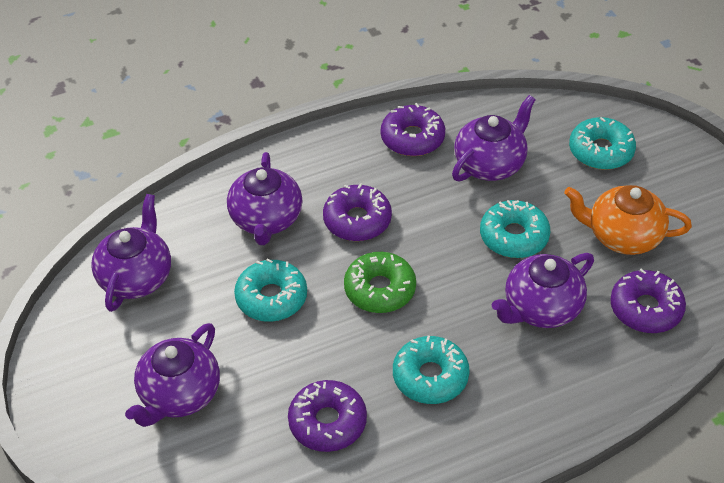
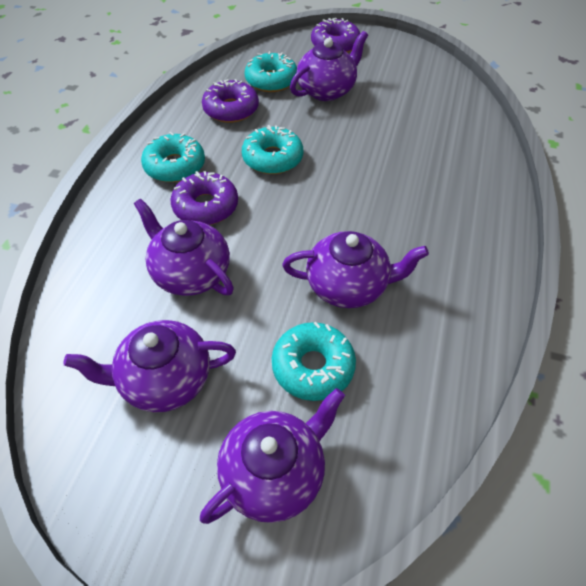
green donut: 1 -> 0
orange teapot: 1 -> 0
purple donut: 4 -> 3

